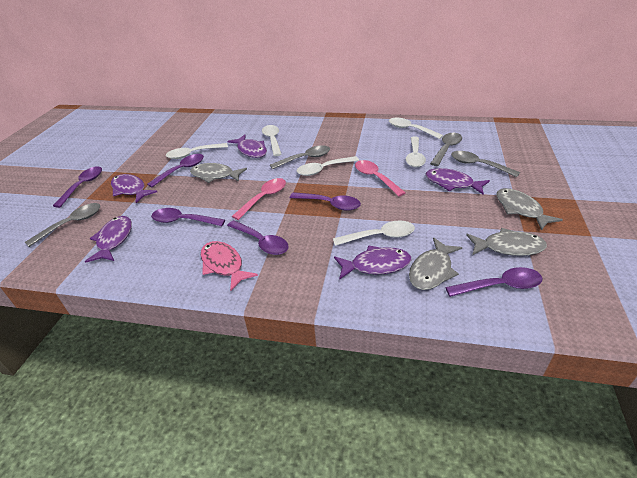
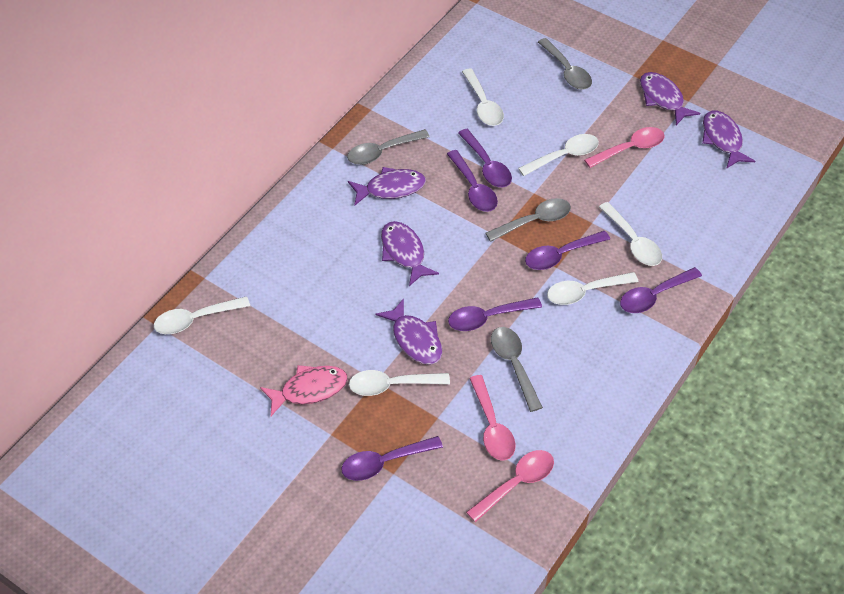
grey fish: 4 -> 0
pink spoon: 2 -> 3

